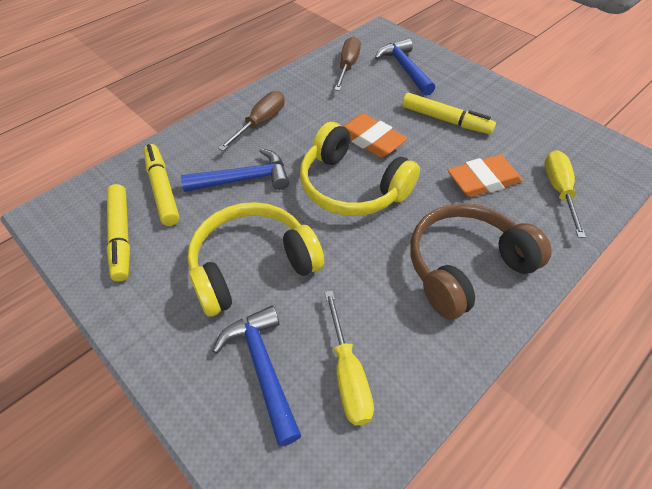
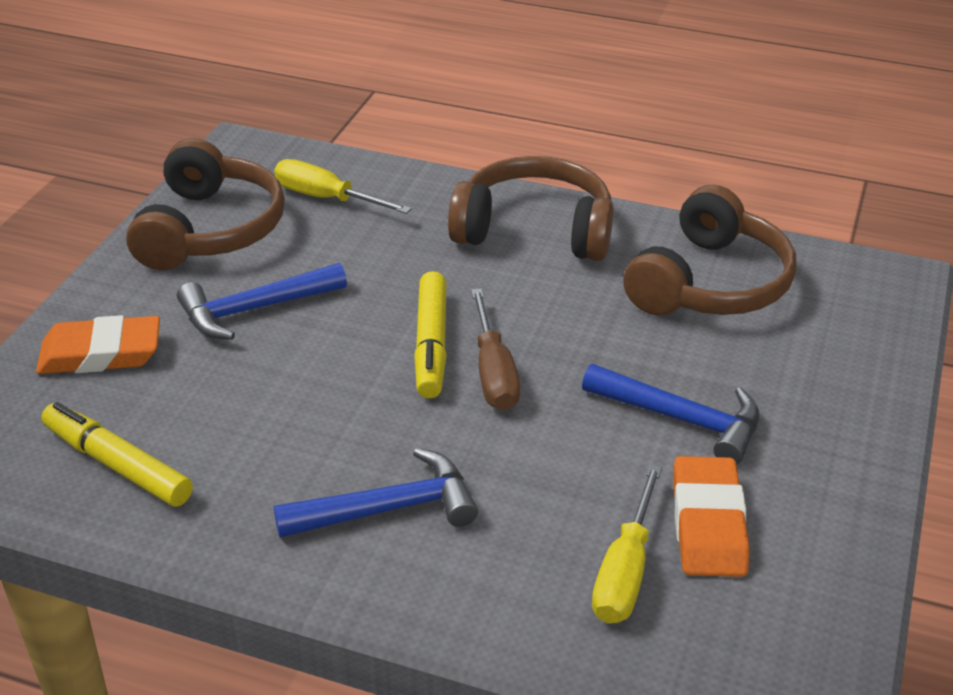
brown headphones: 1 -> 3
brown screwdriver: 2 -> 1
yellow headphones: 2 -> 0
yellow marker: 3 -> 2

